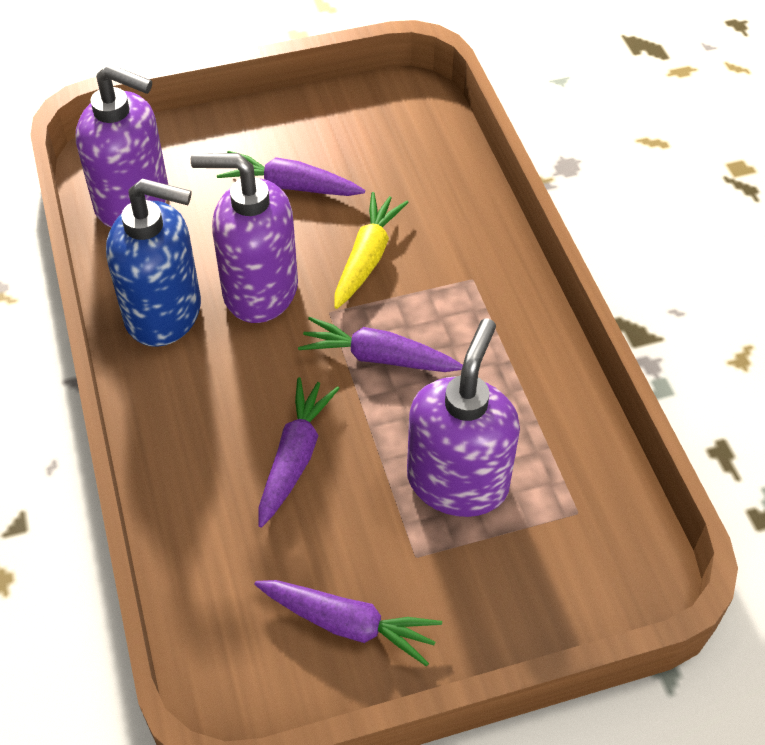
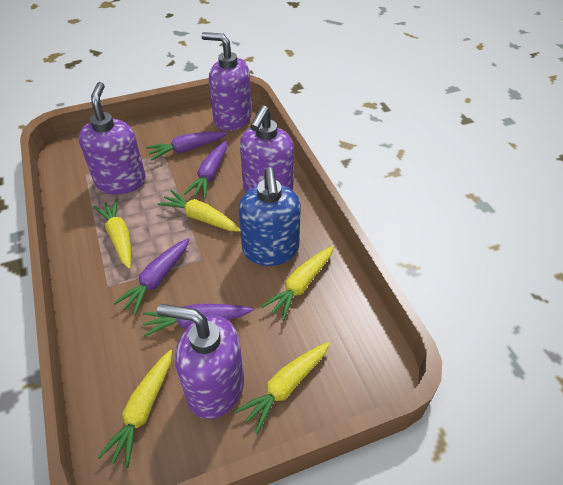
purple soap dispenser: 3 -> 4
yellow carrot: 1 -> 5

